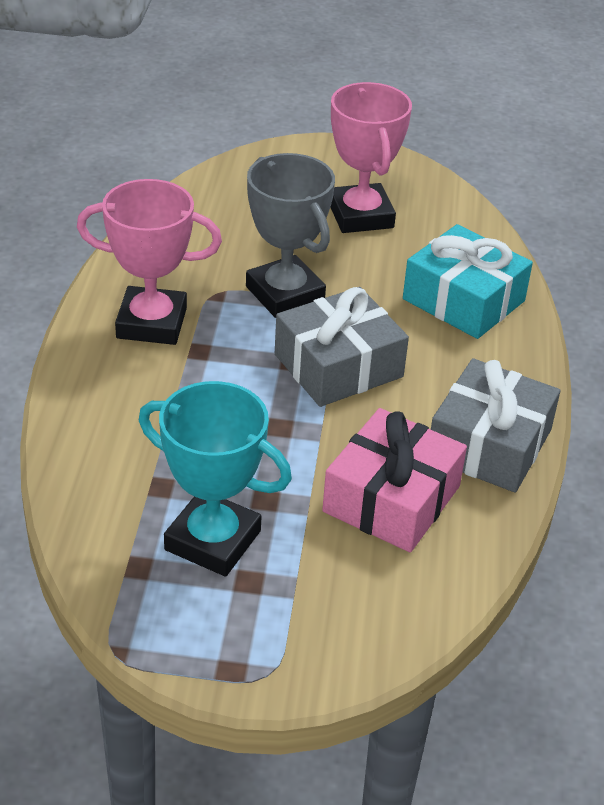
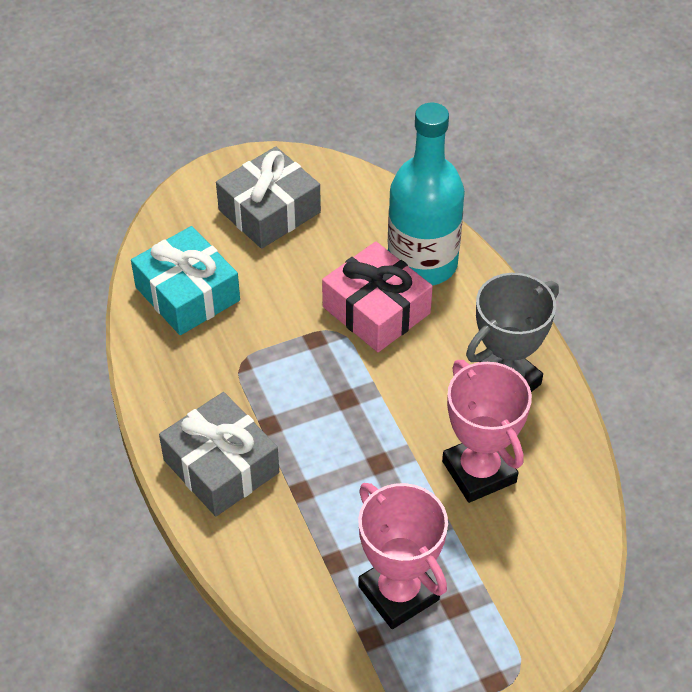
turquoise bottle: 0 -> 1
turquoise trophy: 1 -> 0

